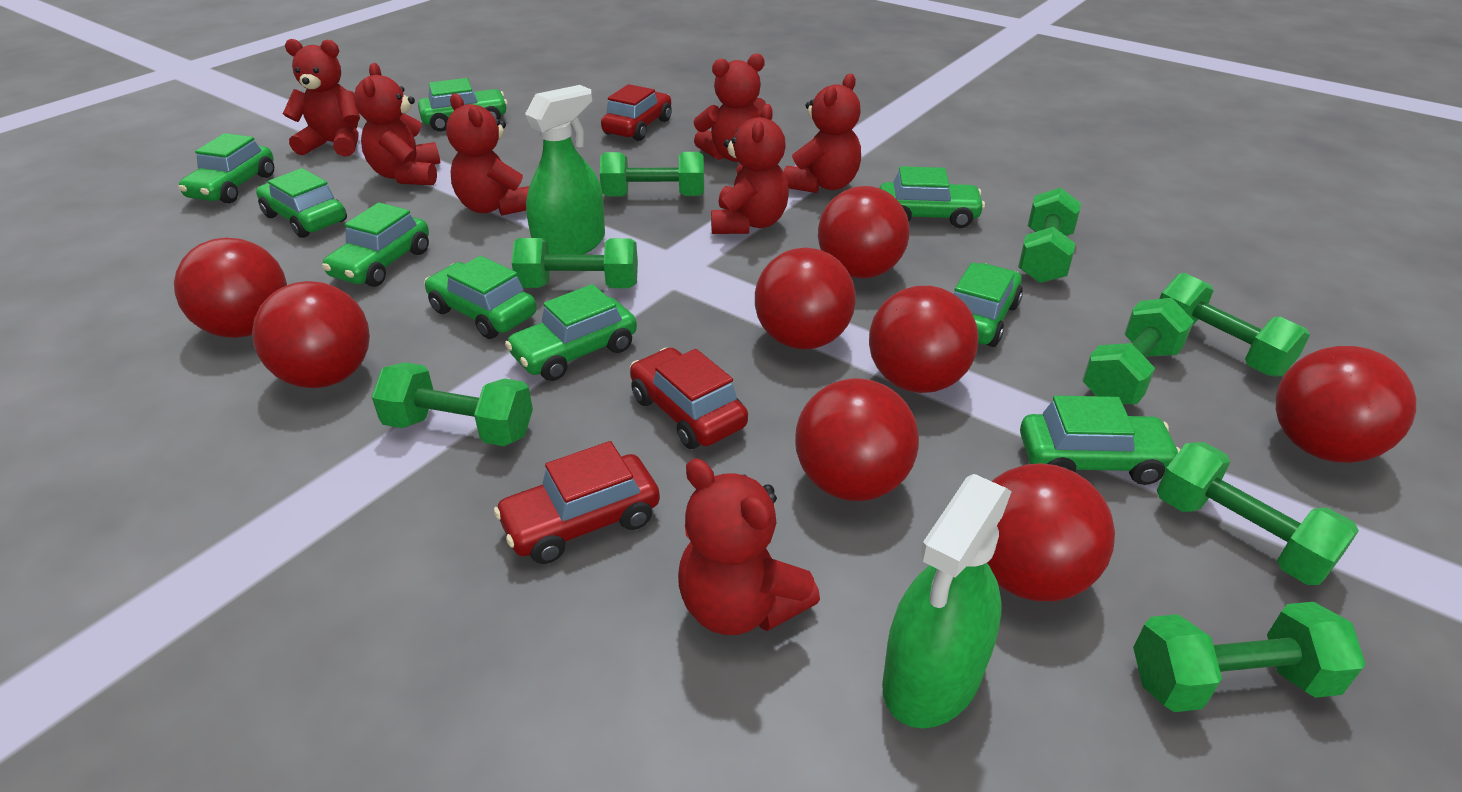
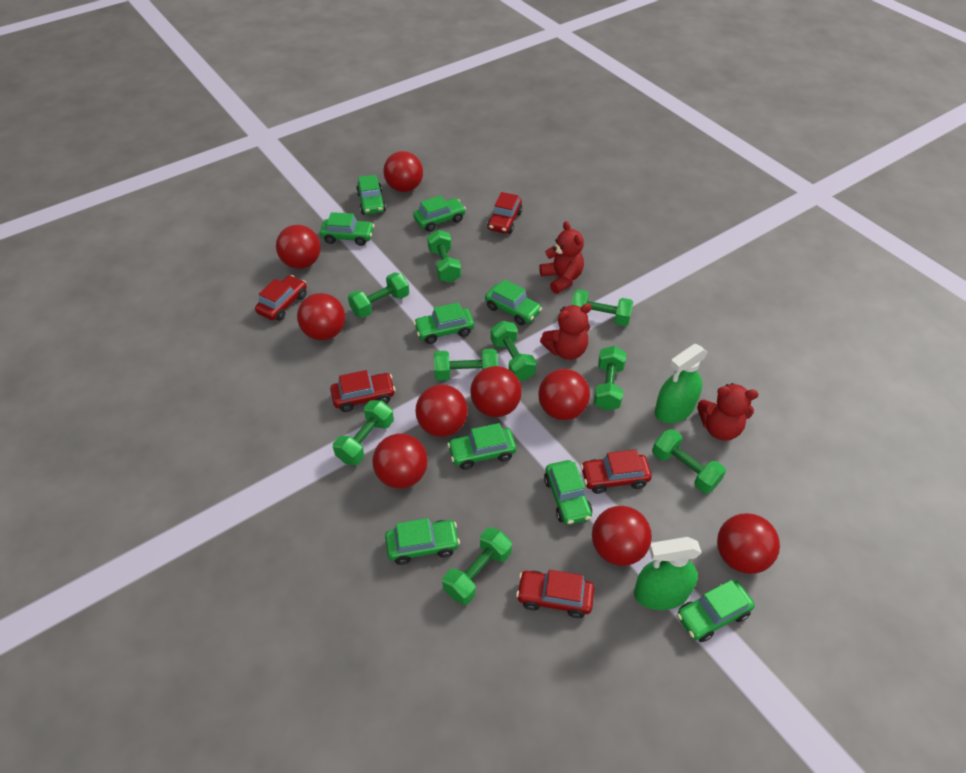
green dumbbell: 8 -> 9
red ball: 8 -> 9
red car: 3 -> 5
red teddy bear: 7 -> 3

